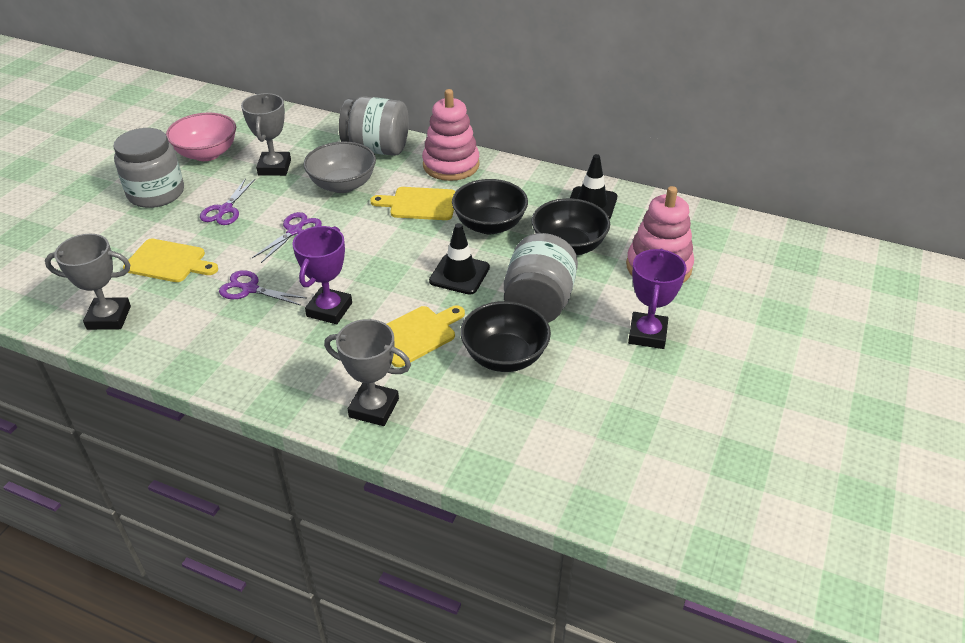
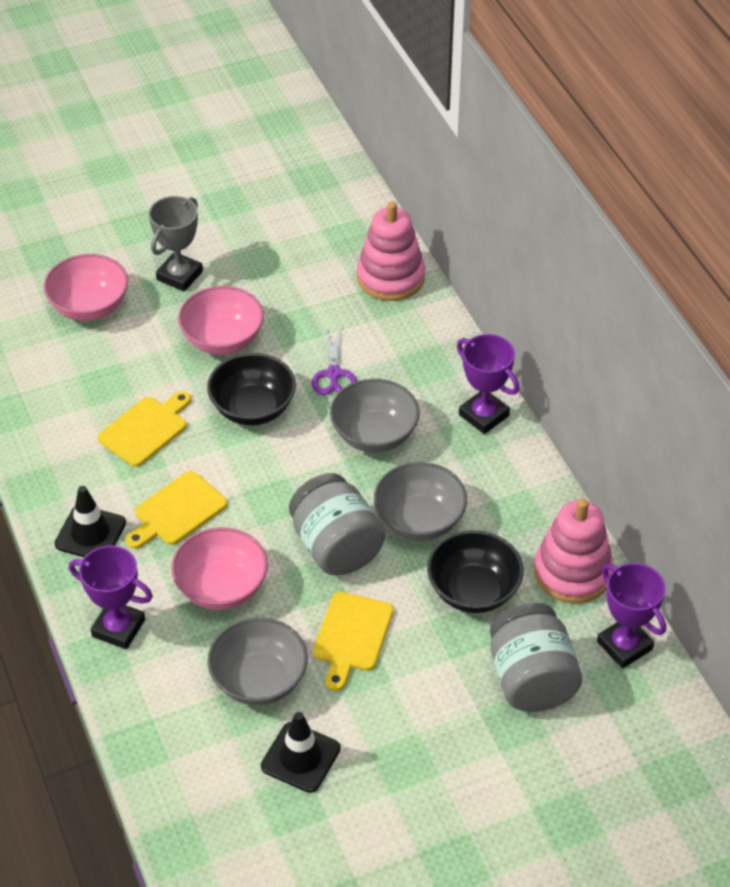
black bowl: 3 -> 2
grey bowl: 1 -> 3
grey jar: 3 -> 2
grey trophy: 3 -> 1
pink bowl: 1 -> 3
purple scissors: 3 -> 1
purple trophy: 2 -> 3

